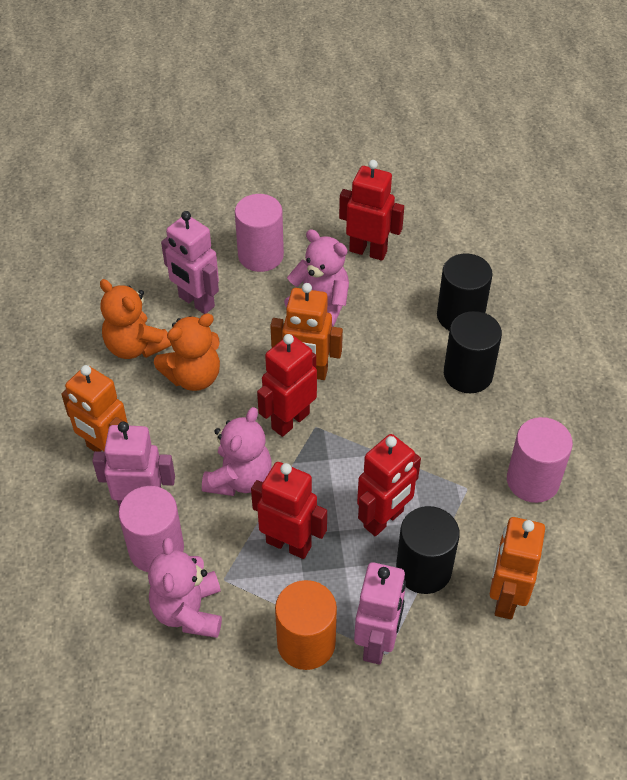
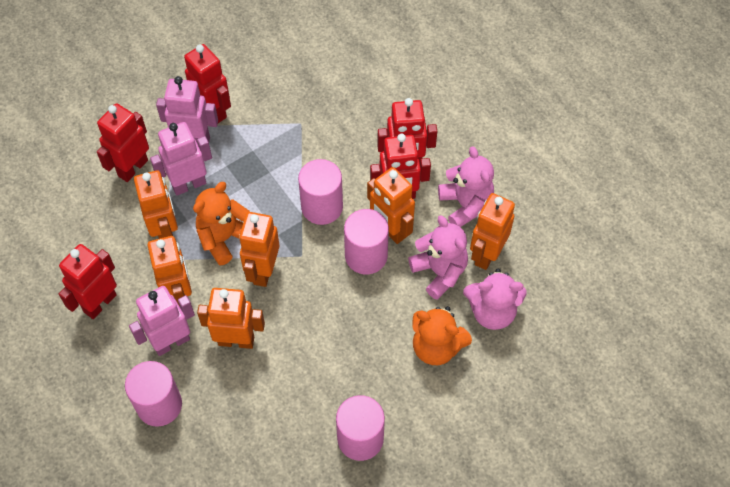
black cylinder: 3 -> 0
orange cylinder: 1 -> 0
orange robot: 3 -> 6
pink cylinder: 3 -> 4
red robot: 4 -> 5

